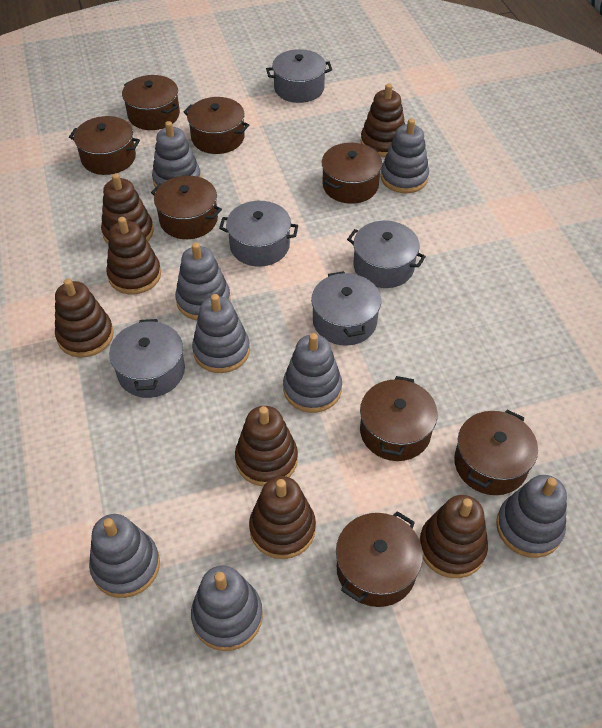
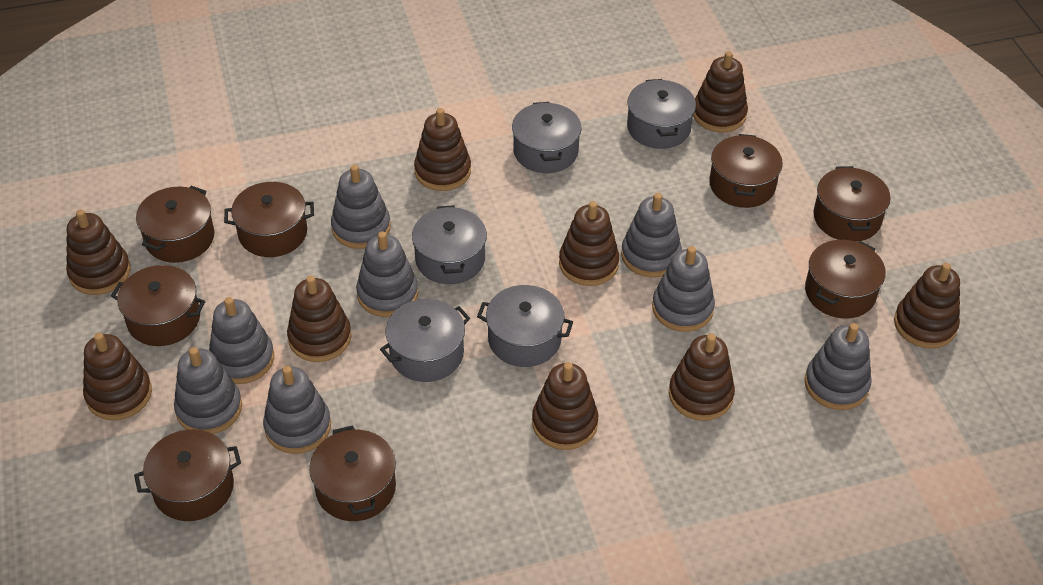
brown stacking toy: 7 -> 9

